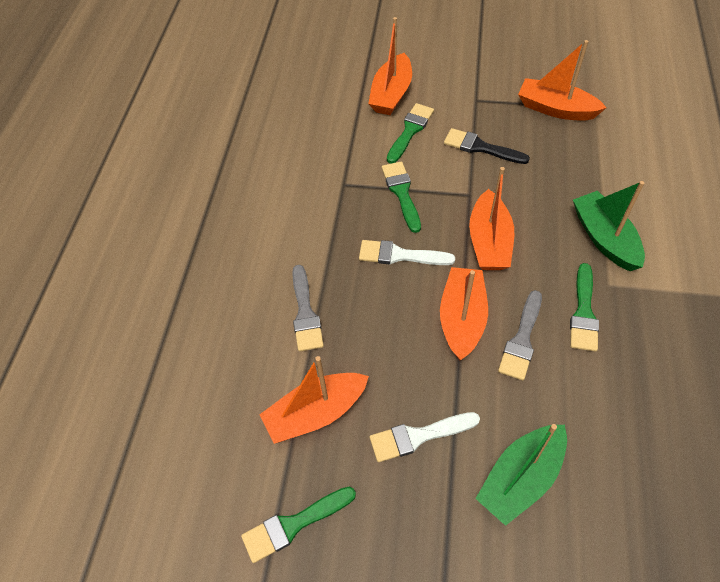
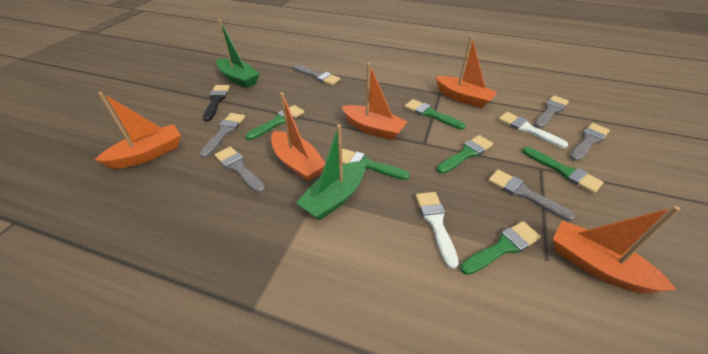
green brush: 4 -> 6
grey brush: 2 -> 6

